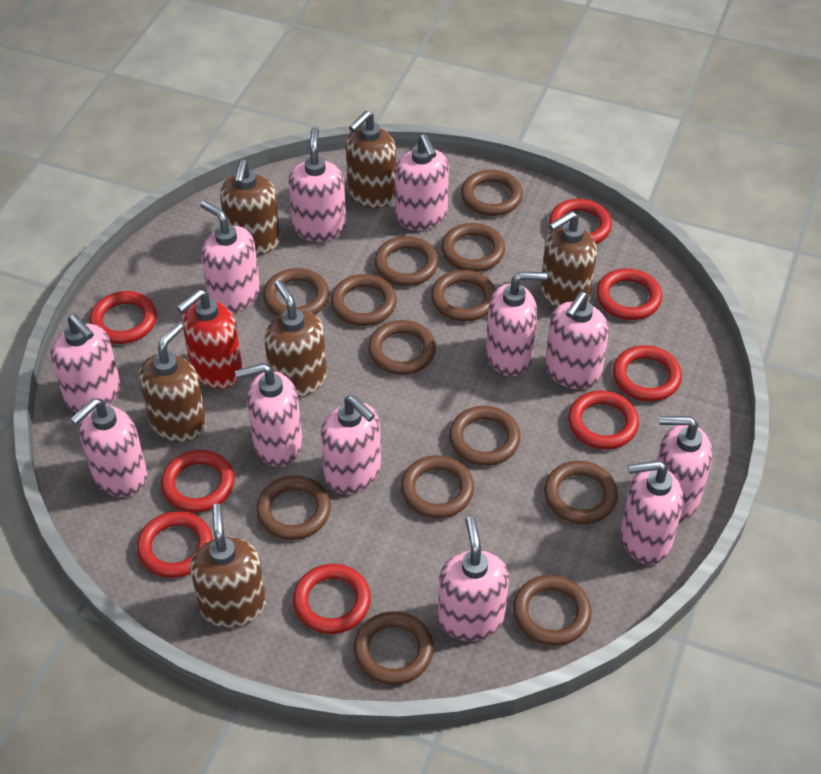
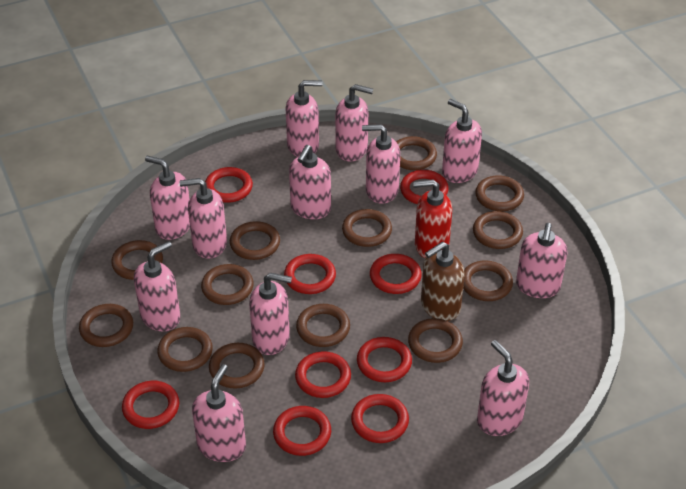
brown soap dispenser: 6 -> 1
red ring: 8 -> 9

